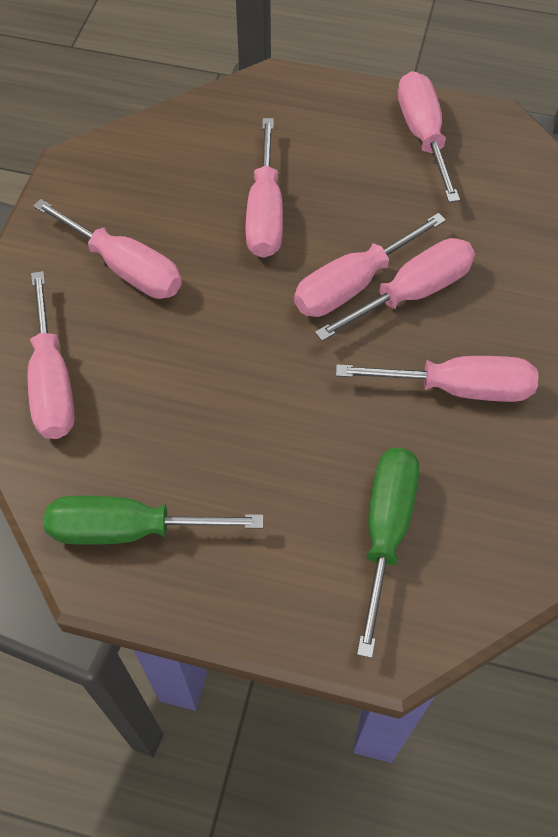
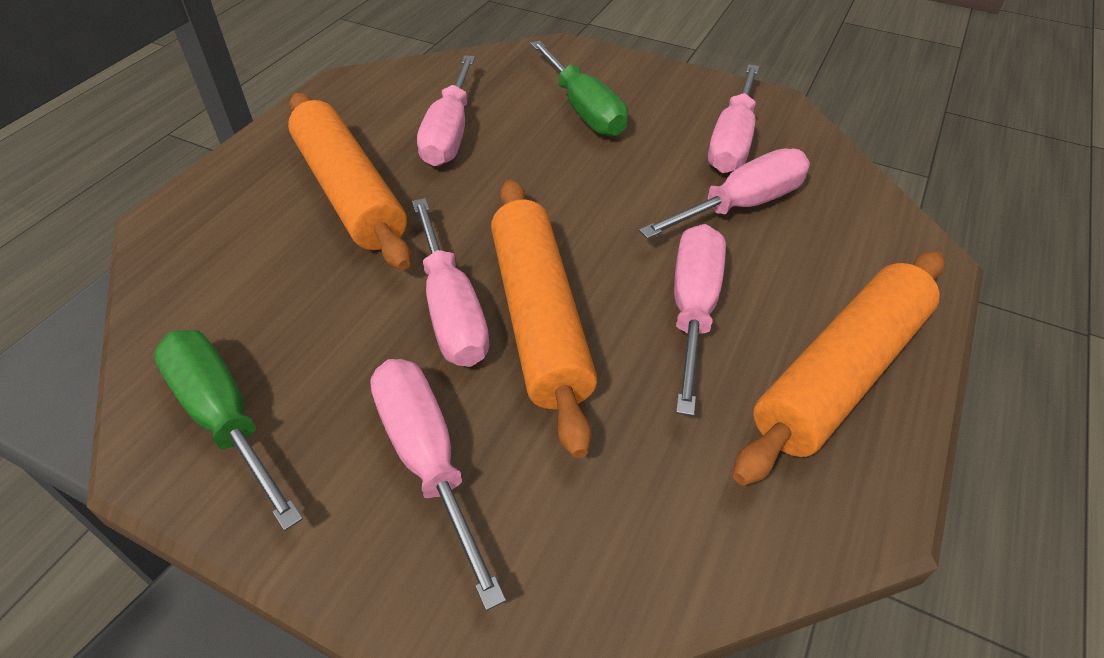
orange rolling pin: 0 -> 3
pink screwdriver: 7 -> 6

